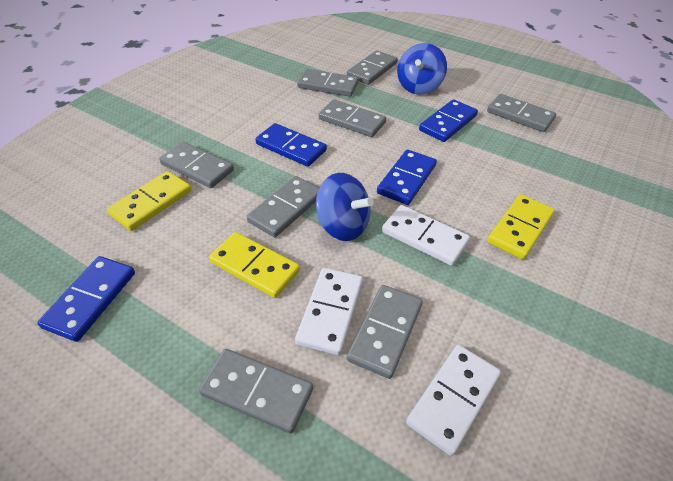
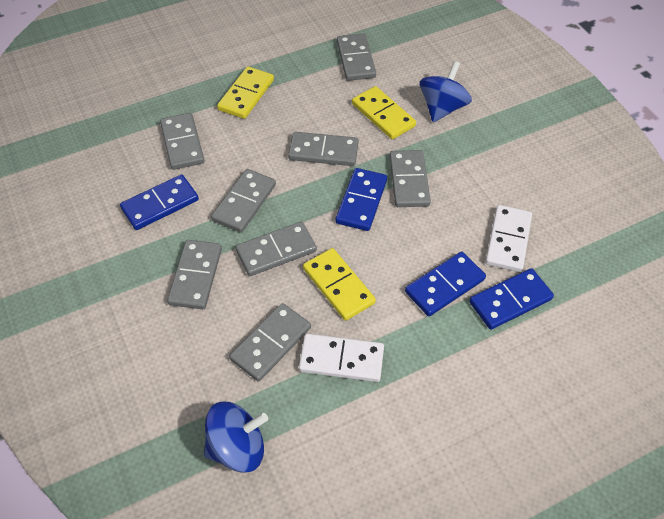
white domino: 3 -> 2

